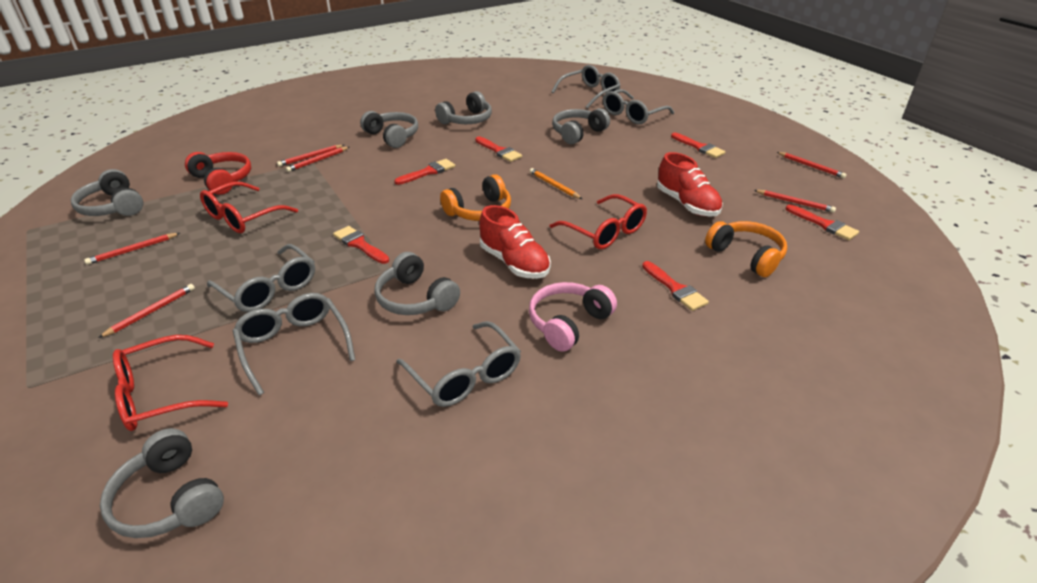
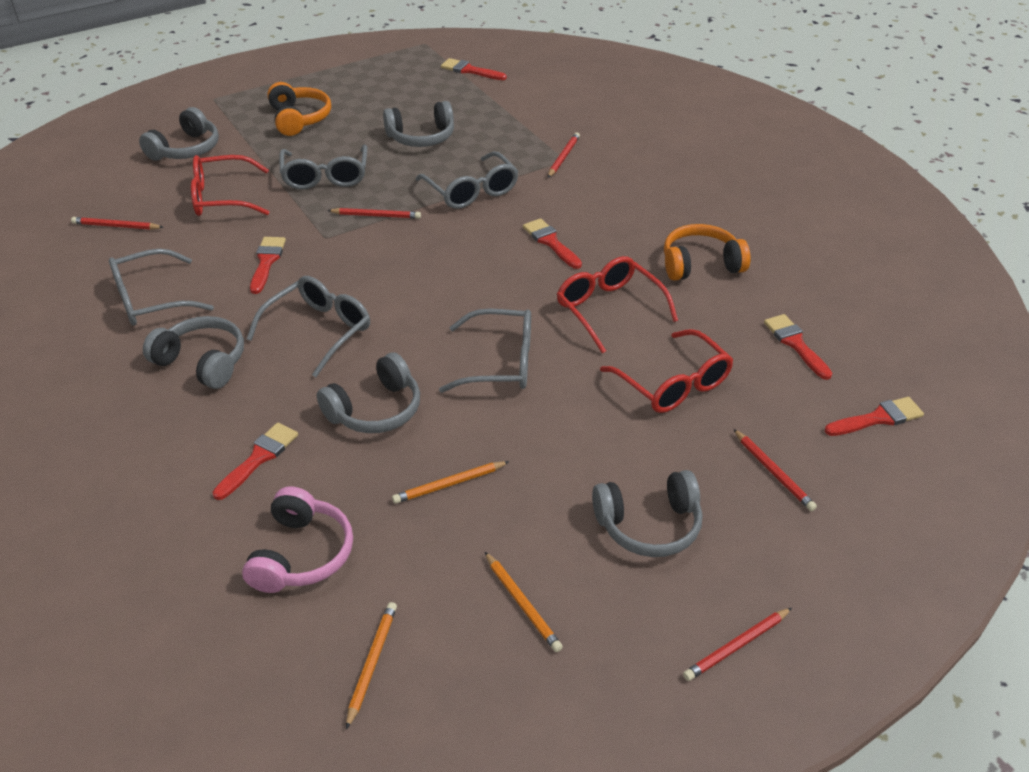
grey headphones: 6 -> 5
orange pencil: 1 -> 3
red headphones: 1 -> 0
red pencil: 6 -> 5
red shoe: 2 -> 0

